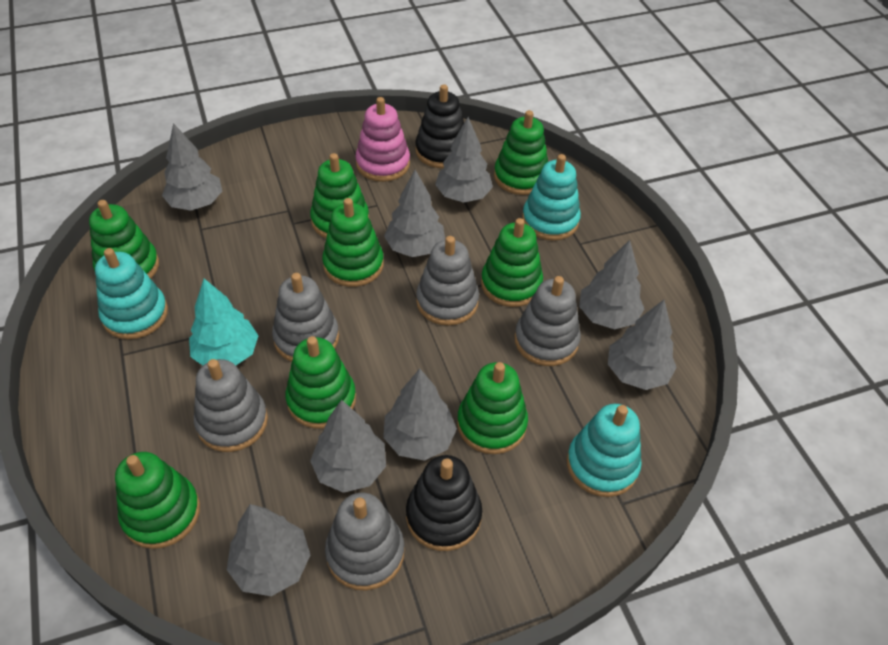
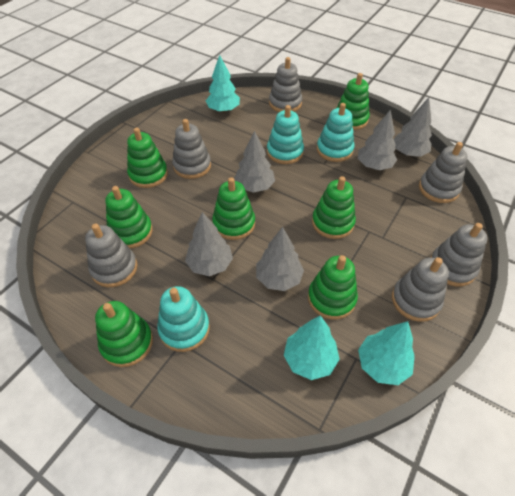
black stacking toy: 2 -> 0
green stacking toy: 8 -> 7
grey stacking toy: 5 -> 6
grey tree: 8 -> 5
pink stacking toy: 1 -> 0
turquoise tree: 1 -> 3

